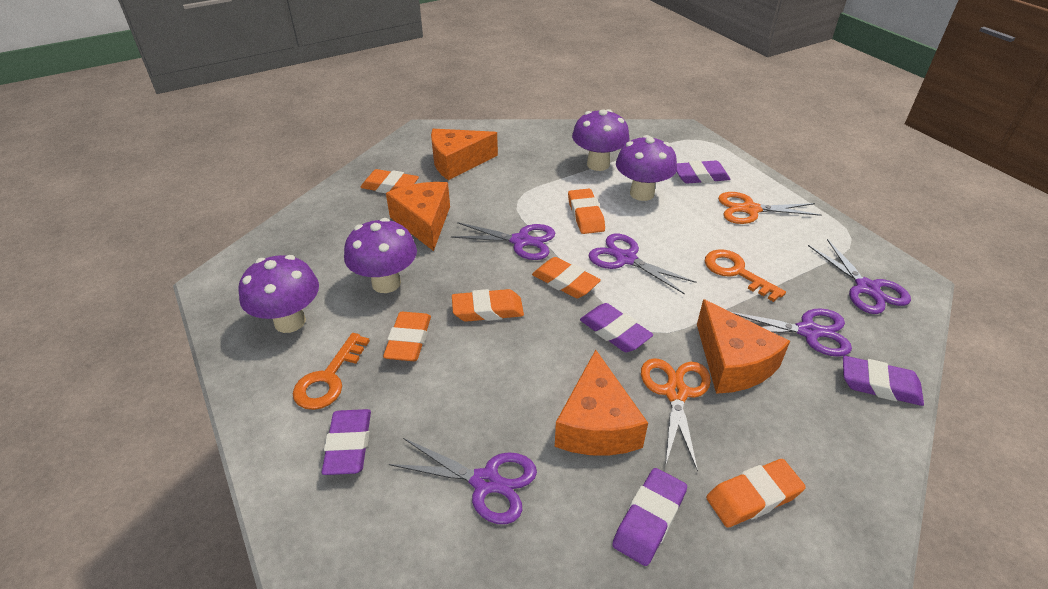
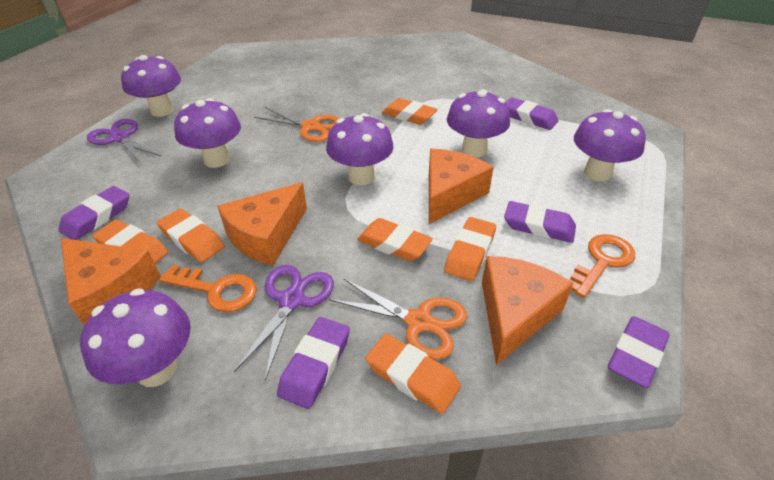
purple mushroom: 4 -> 6
purple scissors: 5 -> 2

